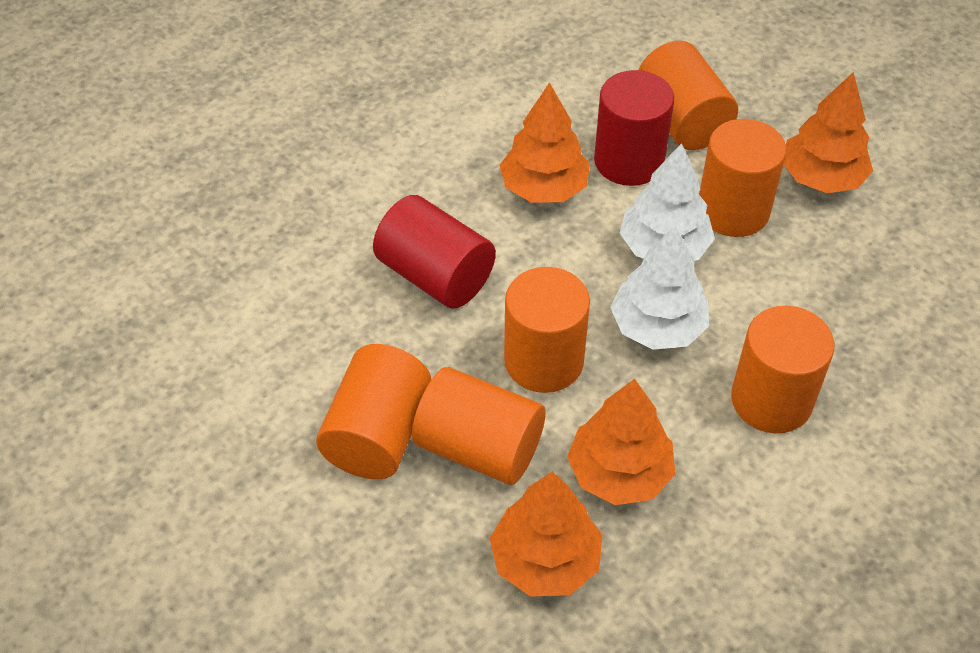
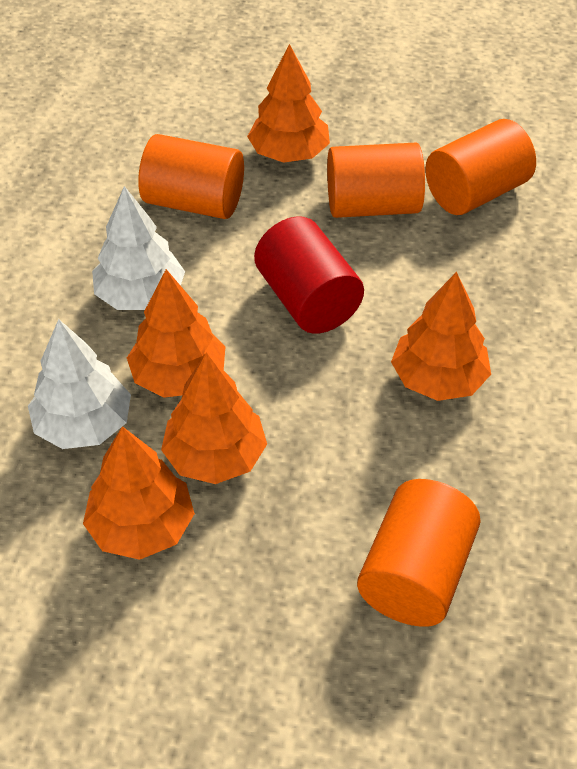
orange cylinder: 6 -> 4
orange tree: 4 -> 5
red cylinder: 2 -> 1

